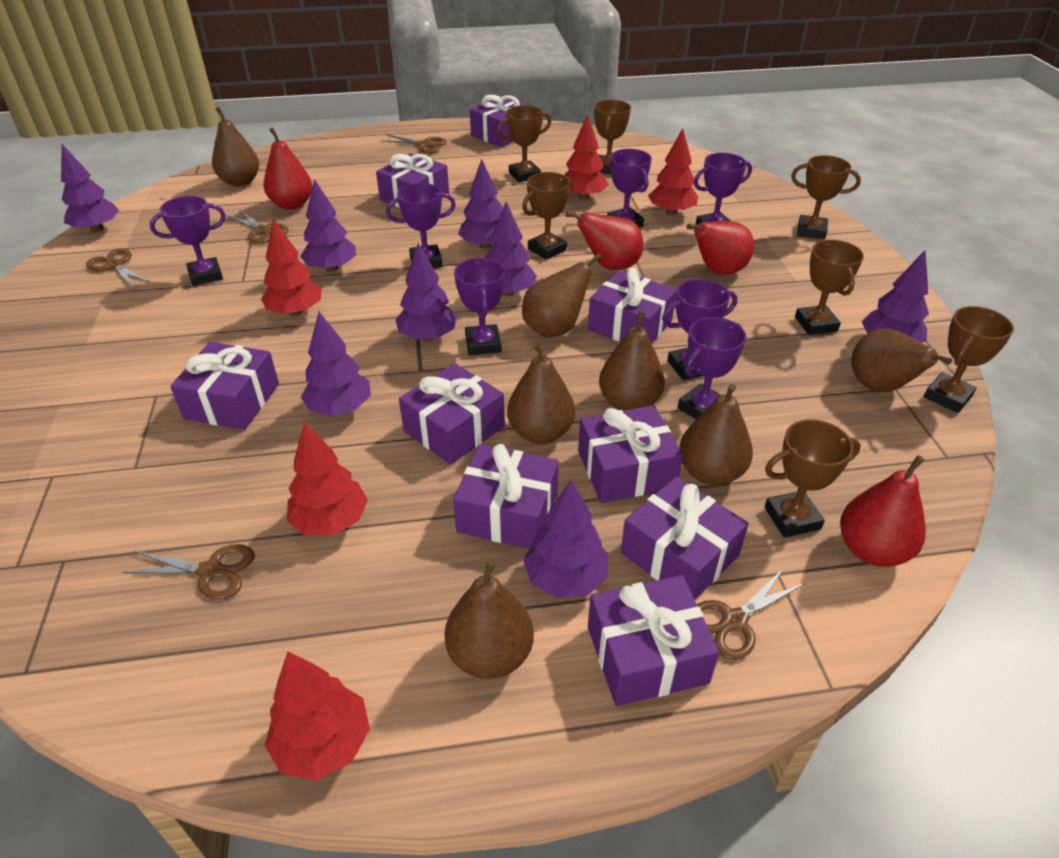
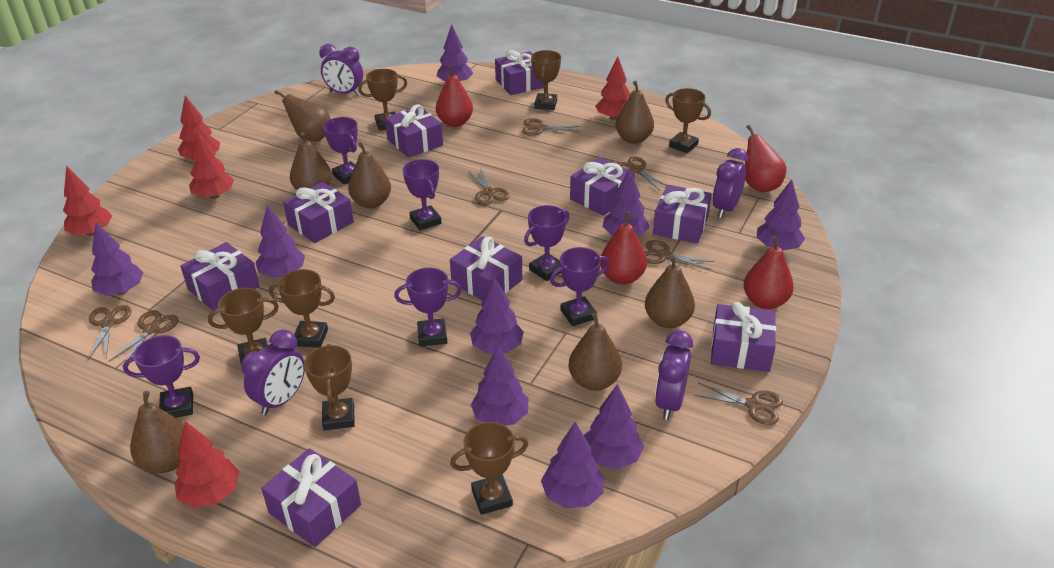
brown scissors: 5 -> 7
purple clock: 0 -> 4
purple tree: 8 -> 9
purple trophy: 7 -> 6

